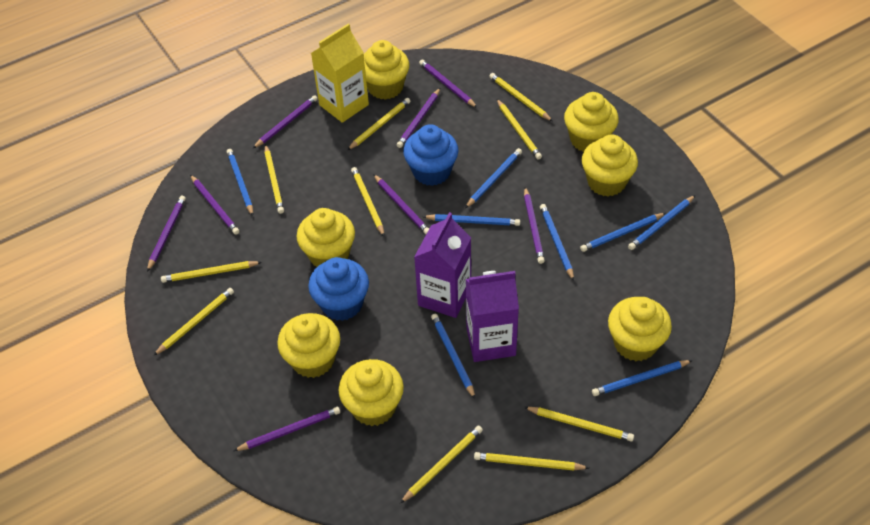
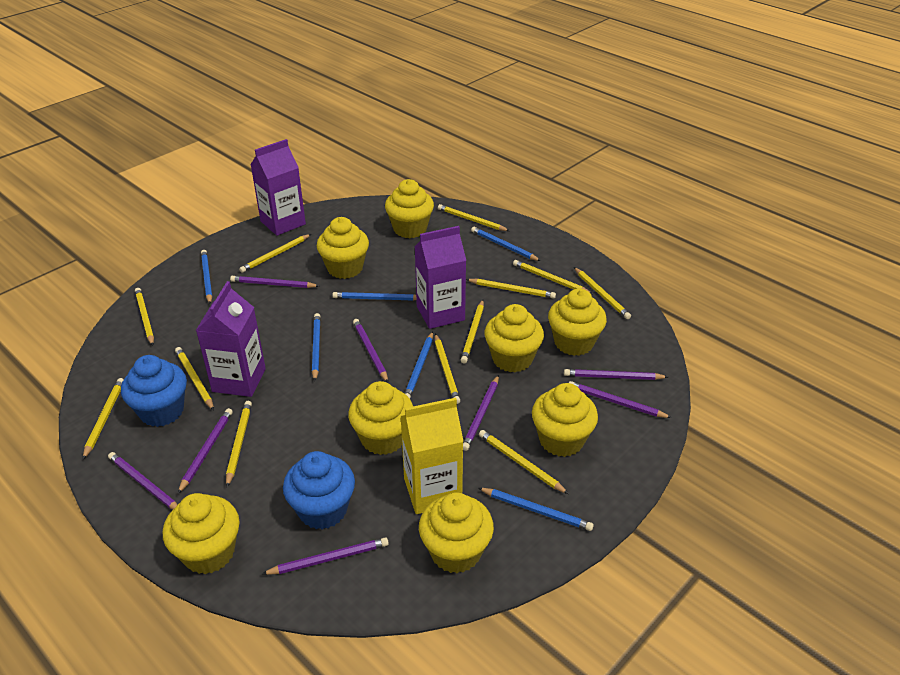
blue pencil: 8 -> 6
purple carton: 2 -> 3
yellow cupcake: 7 -> 8
yellow pencil: 10 -> 12

